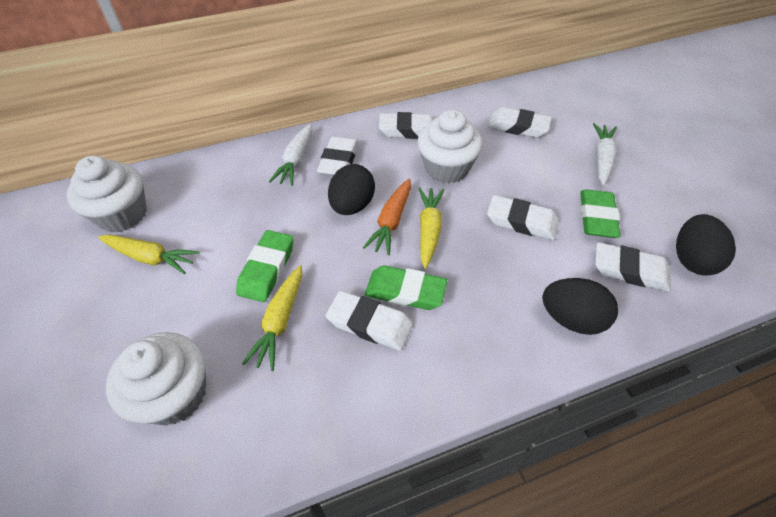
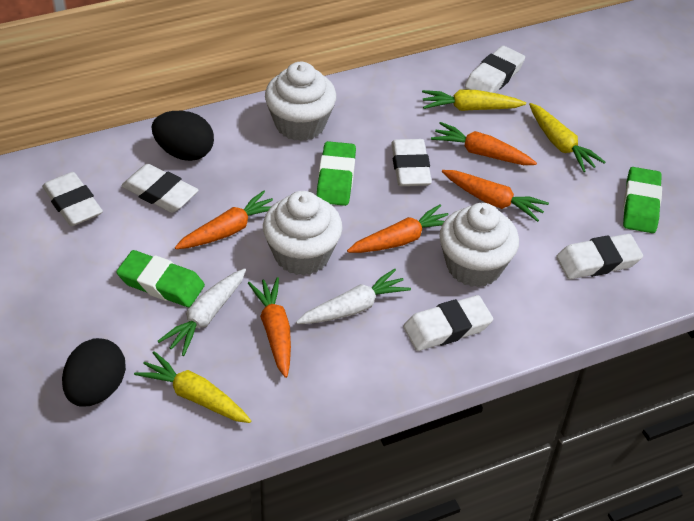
black egg: 3 -> 2
orange carrot: 1 -> 5

